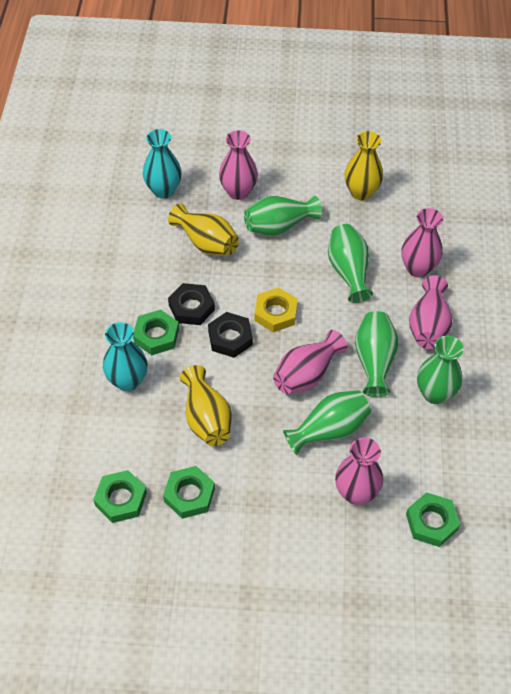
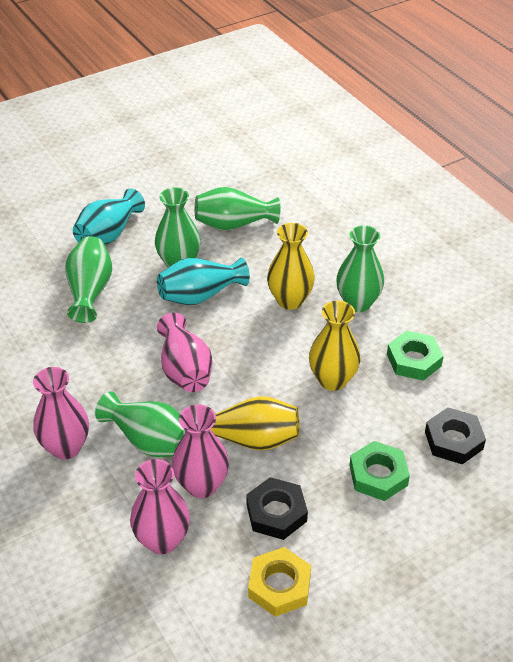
green nut: 4 -> 2
pink vase: 5 -> 4

